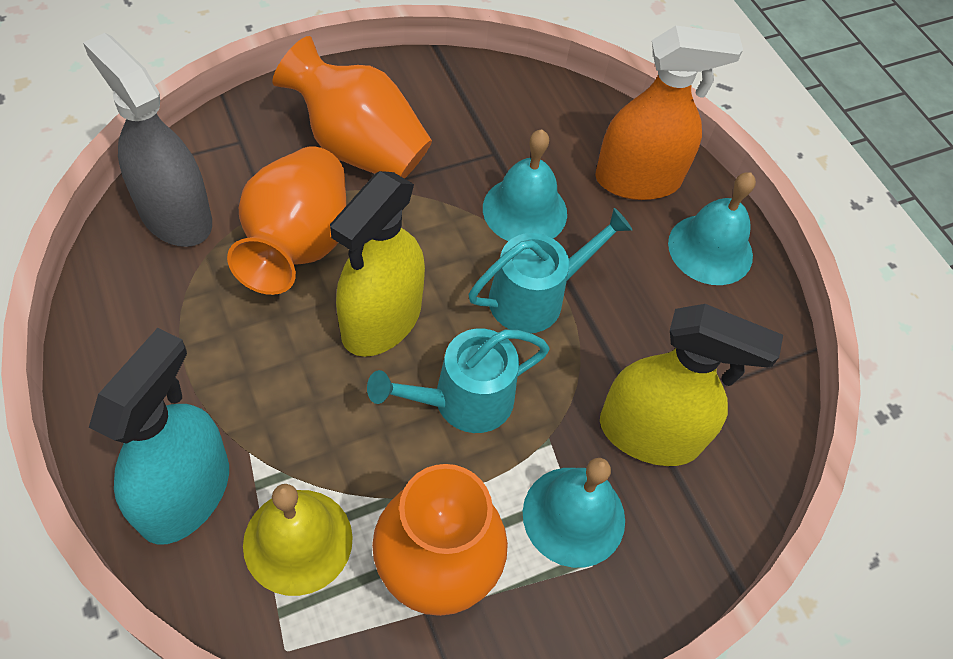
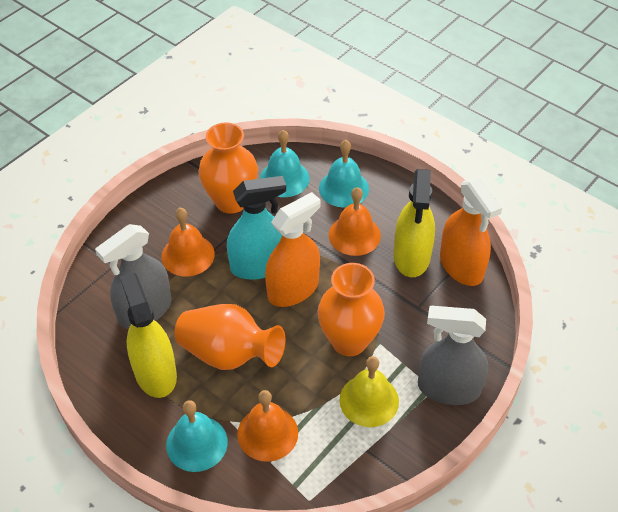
grey spray bottle: 1 -> 2
orange bell: 0 -> 3
orange spray bottle: 1 -> 2
turquoise watering can: 2 -> 0

